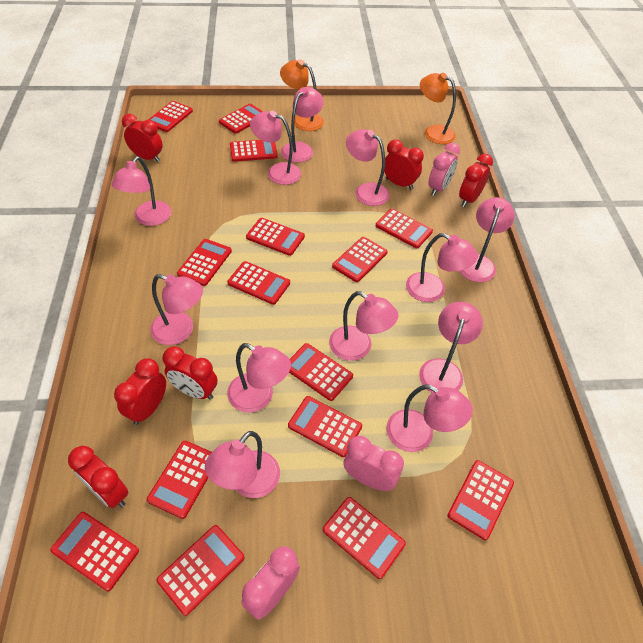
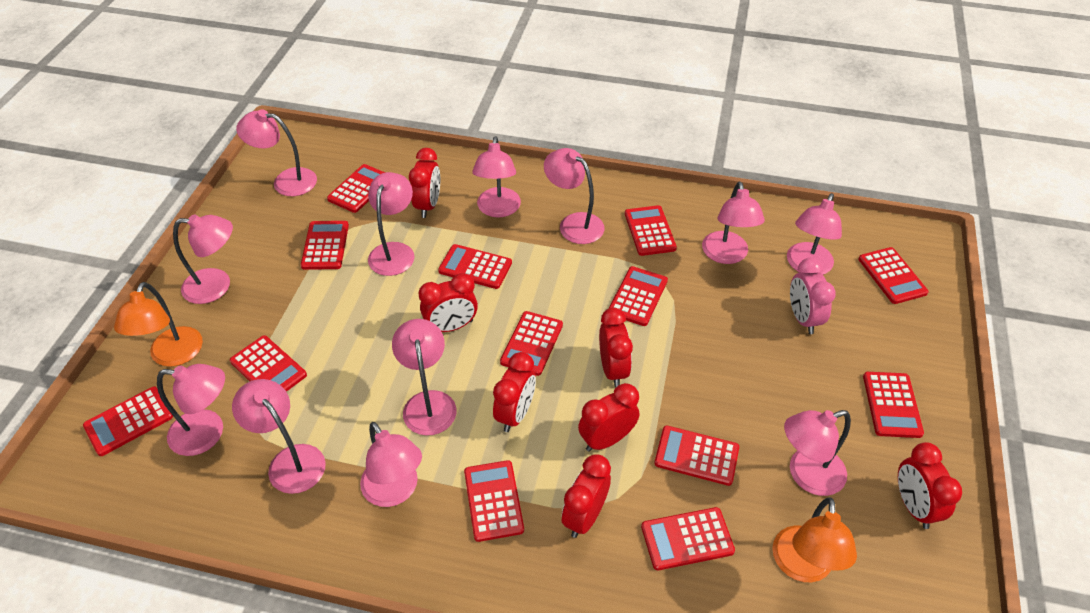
pink clock: 3 -> 1
red calculator: 15 -> 13
red clock: 6 -> 7

